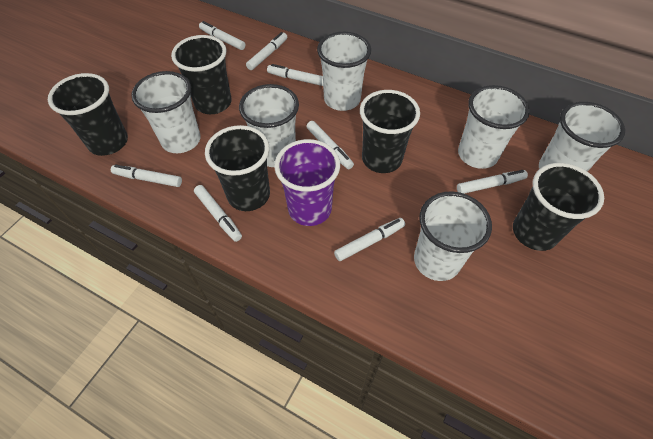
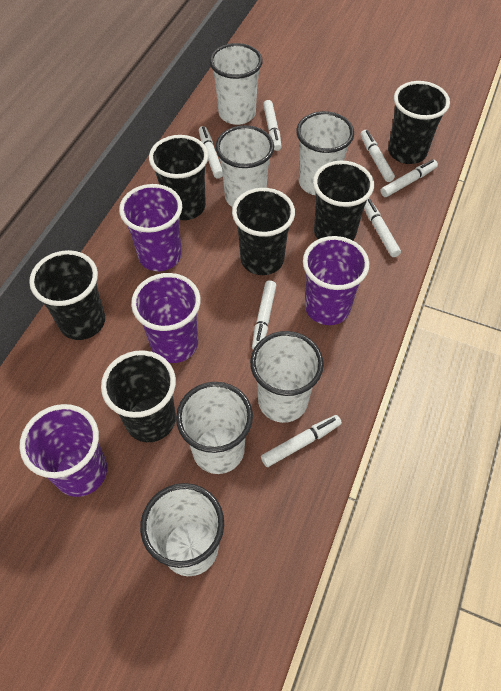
black cup: 5 -> 6
purple cup: 1 -> 4
white marker: 8 -> 7

